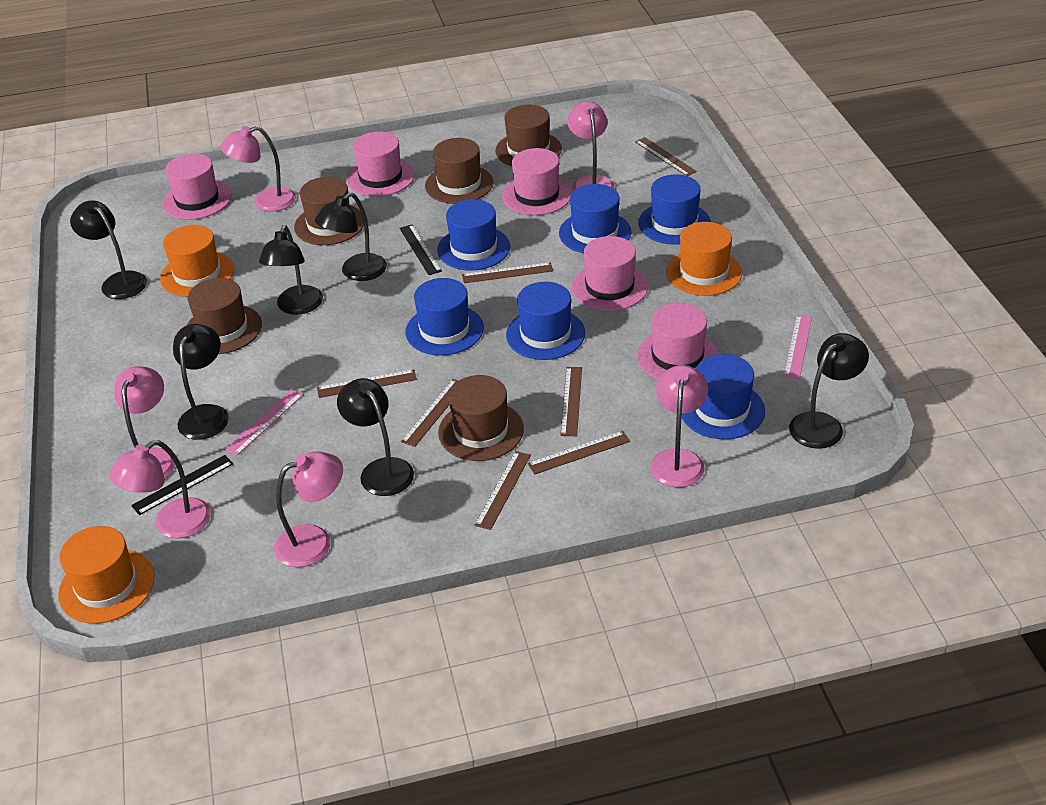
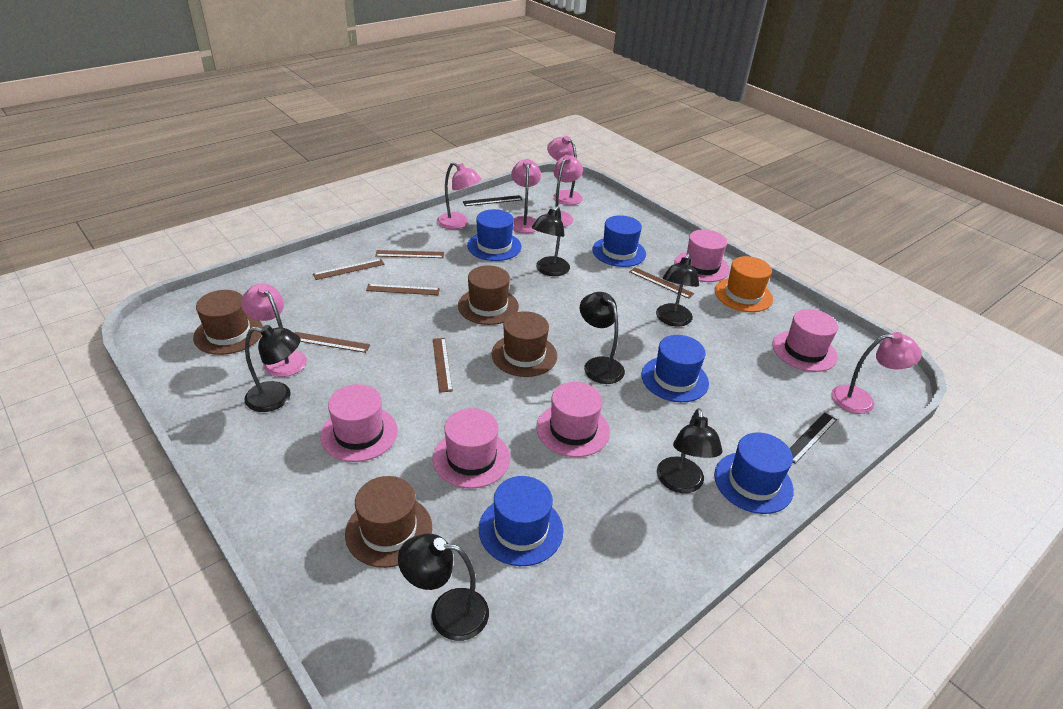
blue hat: 6 -> 5
brown hat: 5 -> 4
brown ruler: 7 -> 6
orange hat: 3 -> 1
pink ruler: 2 -> 0

